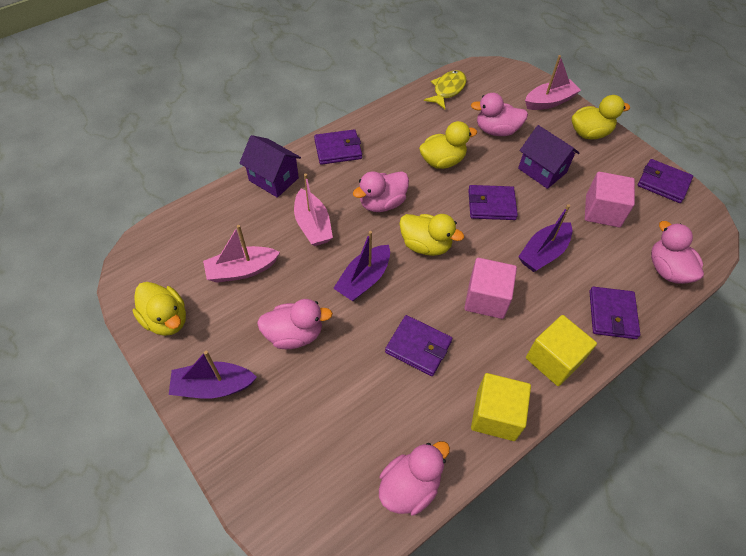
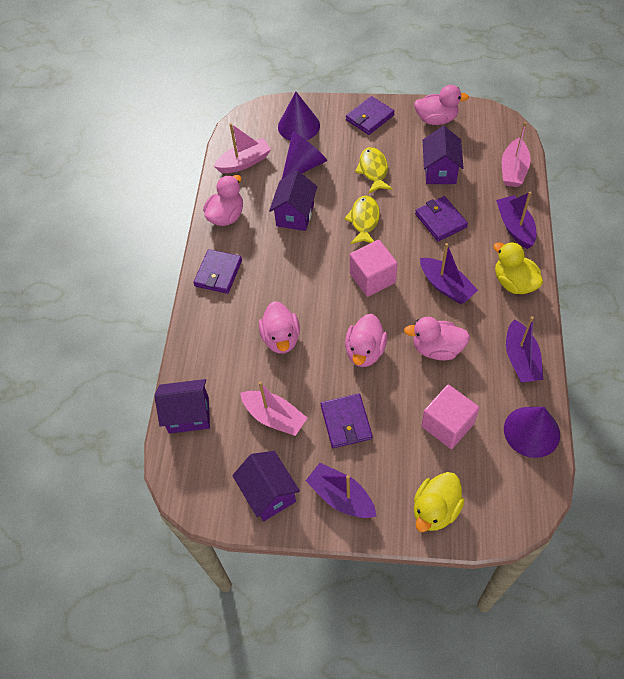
purple boat: 3 -> 4
purple cone: 0 -> 3
purple house: 2 -> 4
purple wallet: 5 -> 4
yellow cube: 2 -> 0
yellow duck: 4 -> 2
yellow fish: 1 -> 2

